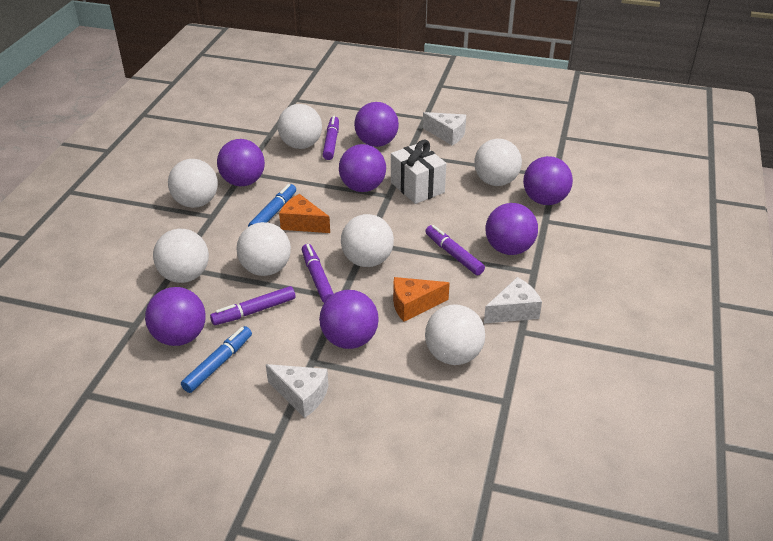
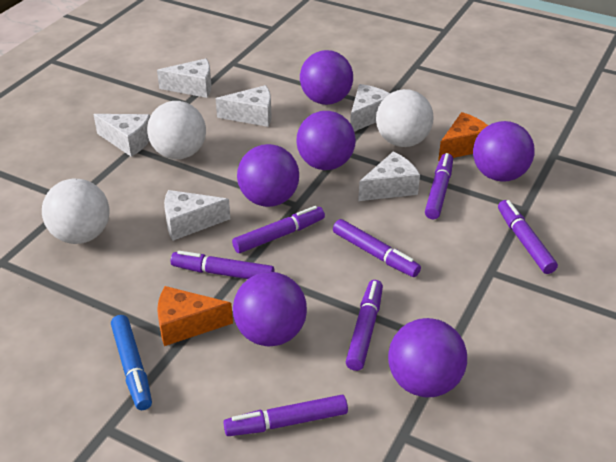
blue marker: 2 -> 1
purple ball: 7 -> 6
purple marker: 4 -> 7
white ball: 7 -> 3
white cheese: 3 -> 6
white gift: 1 -> 0

